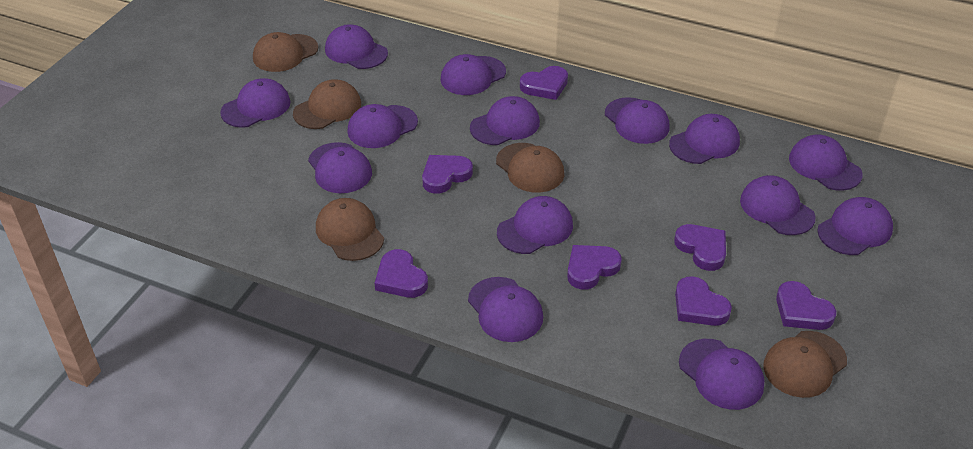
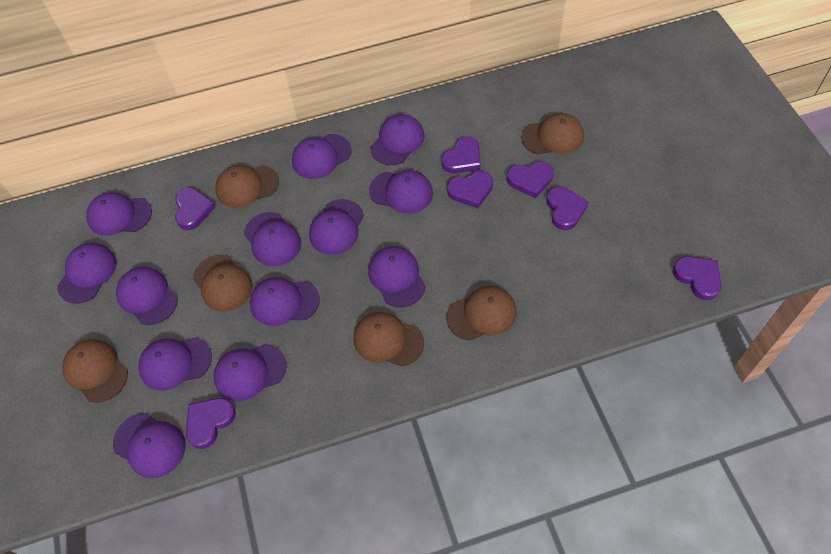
brown cap: 5 -> 6
purple cap: 14 -> 13

